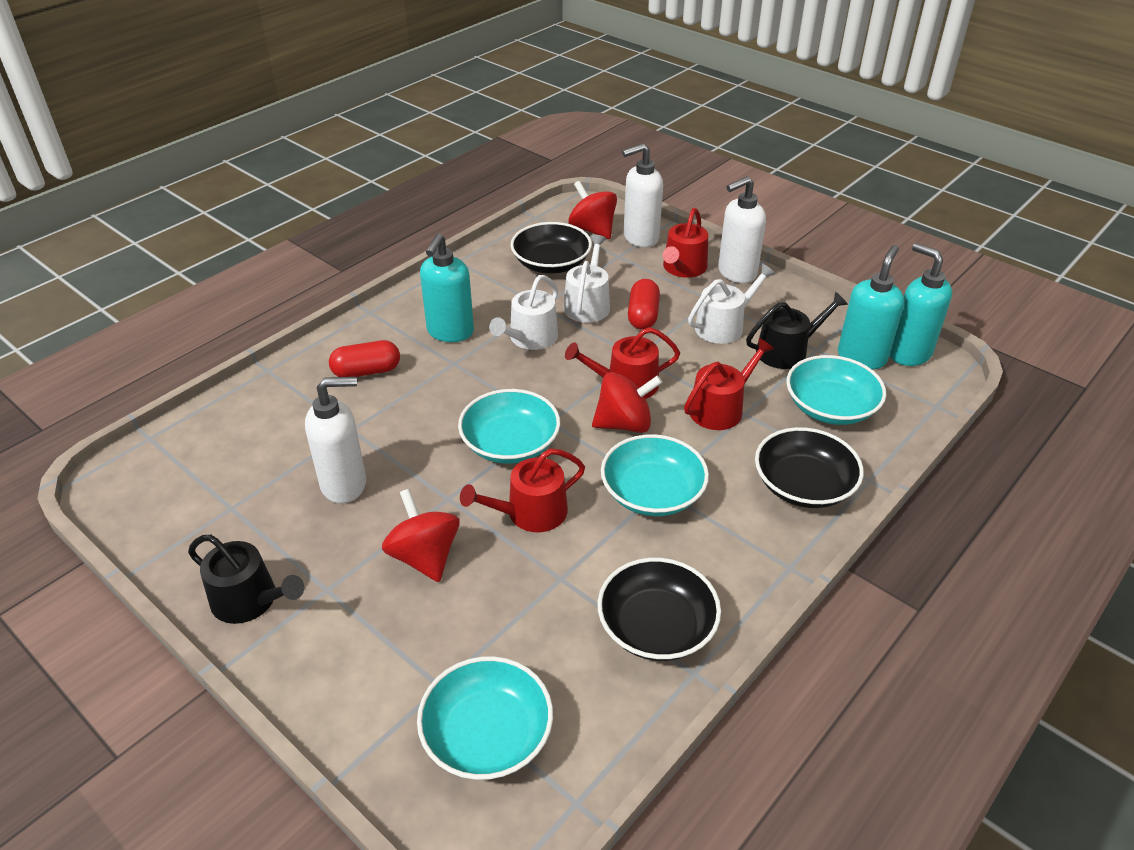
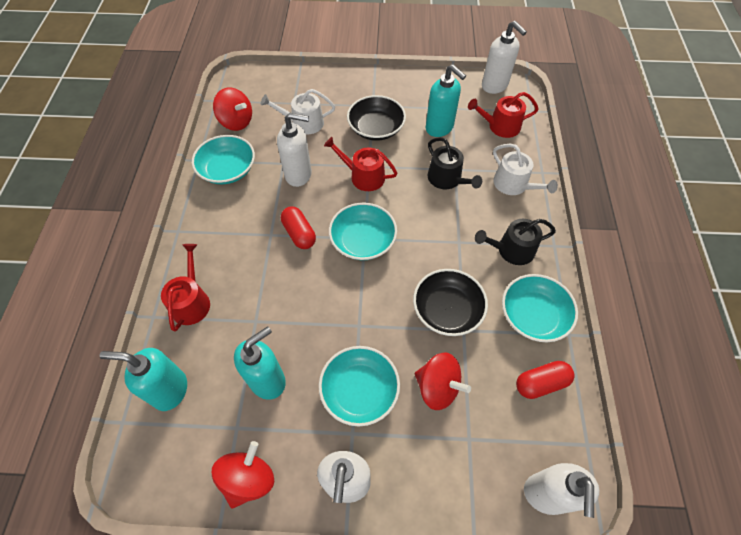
black bowl: 3 -> 2
red watering can: 4 -> 3
white soap dispenser: 3 -> 4
white watering can: 3 -> 2

